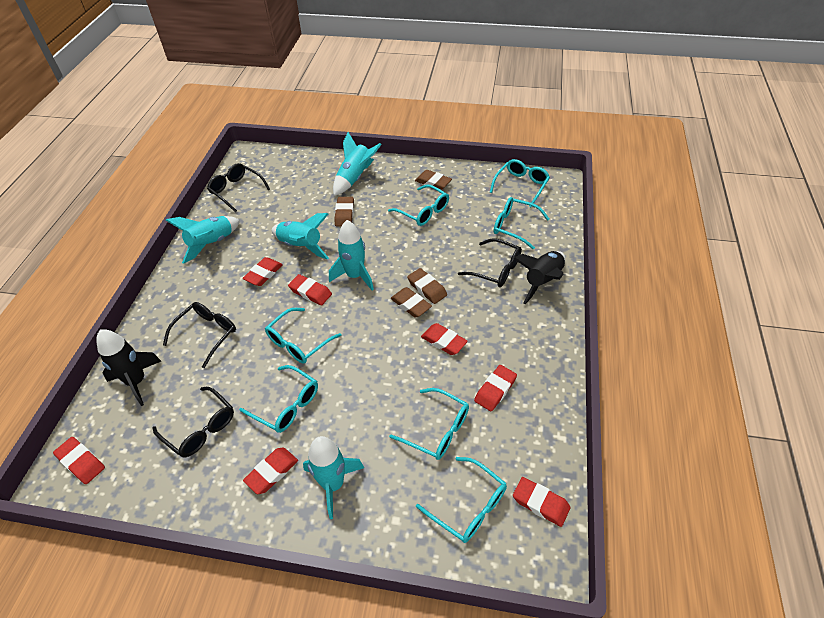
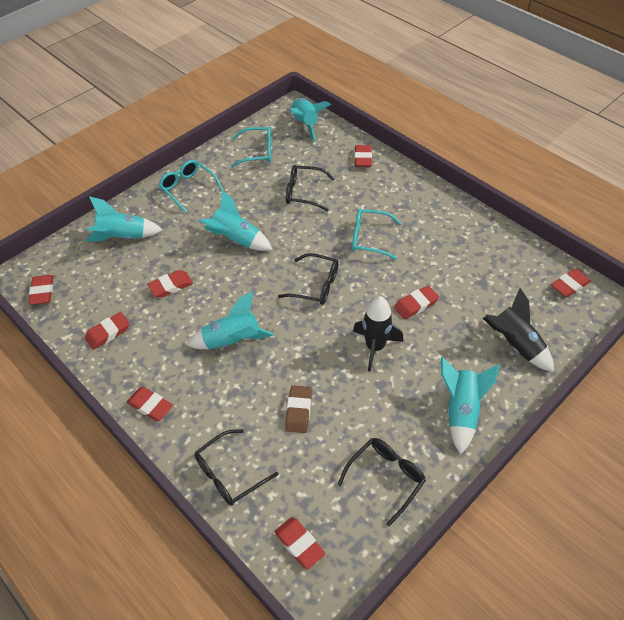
brown eraser: 4 -> 1
red eraser: 7 -> 8
turquoise glasses: 7 -> 3

